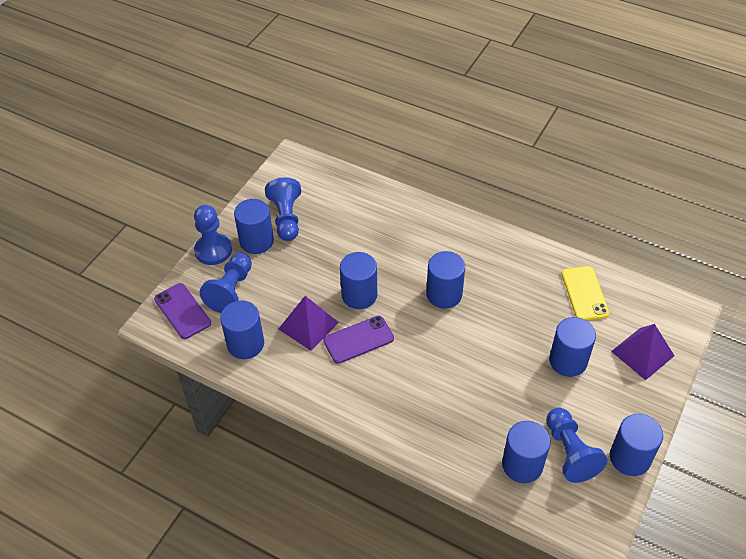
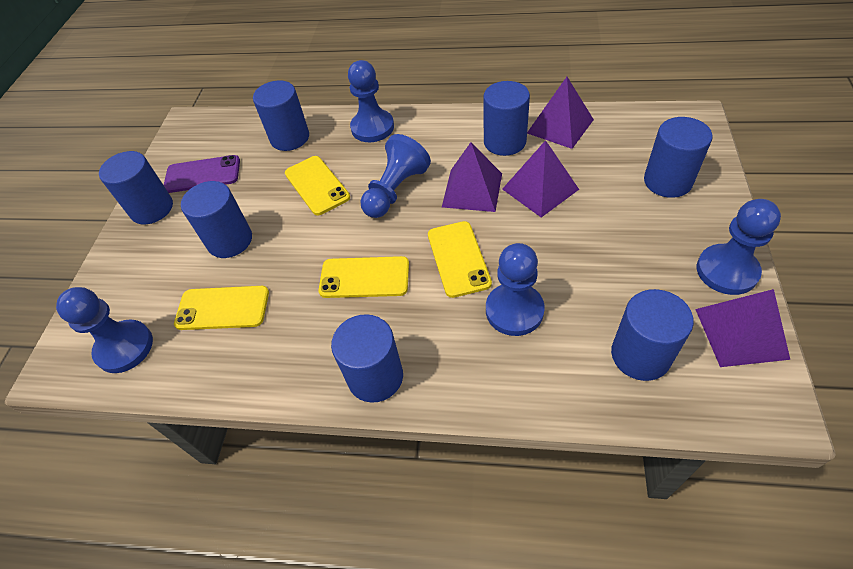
blue pawn: 4 -> 5
purple phone: 2 -> 1
purple pyramid: 2 -> 4
yellow phone: 1 -> 4

